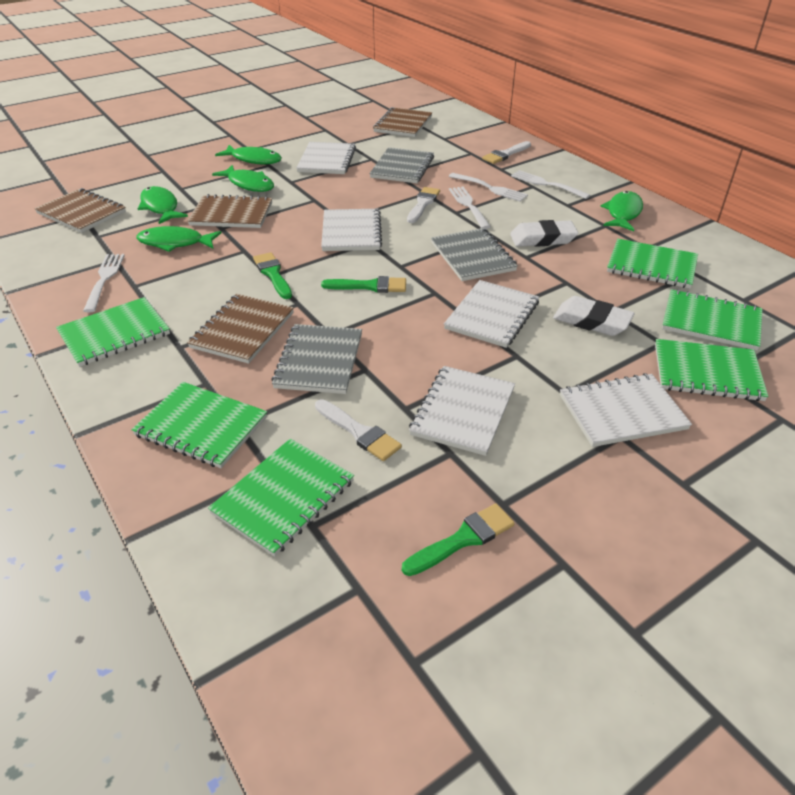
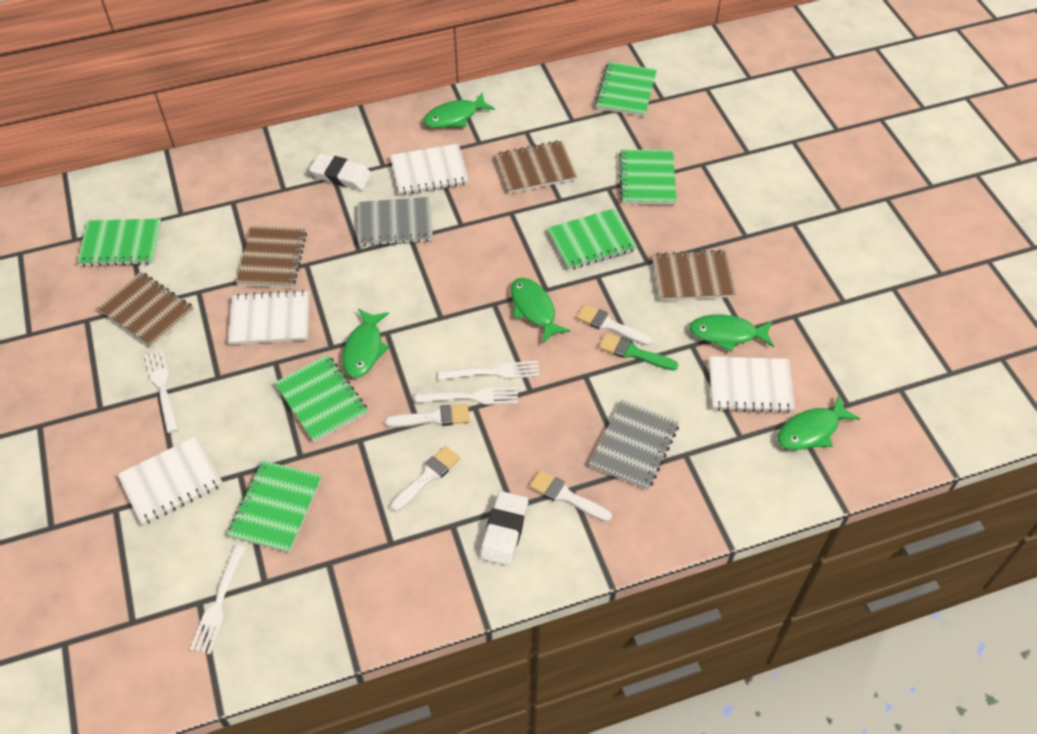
green brush: 3 -> 1
grey notebook: 3 -> 2
white brush: 3 -> 4
white notebook: 5 -> 4

